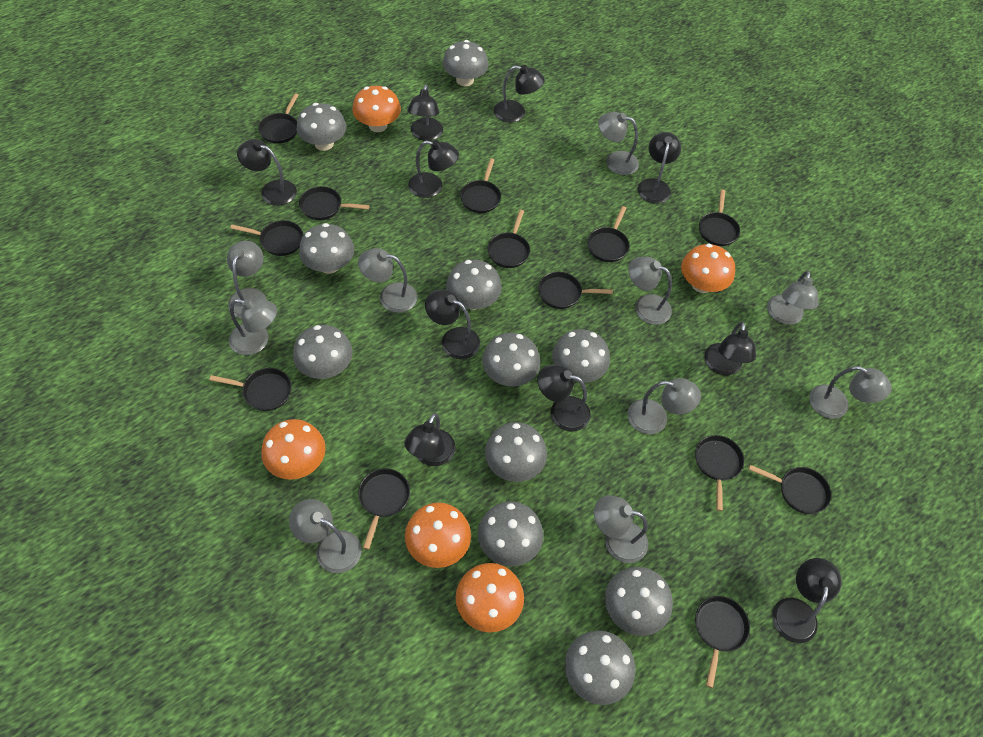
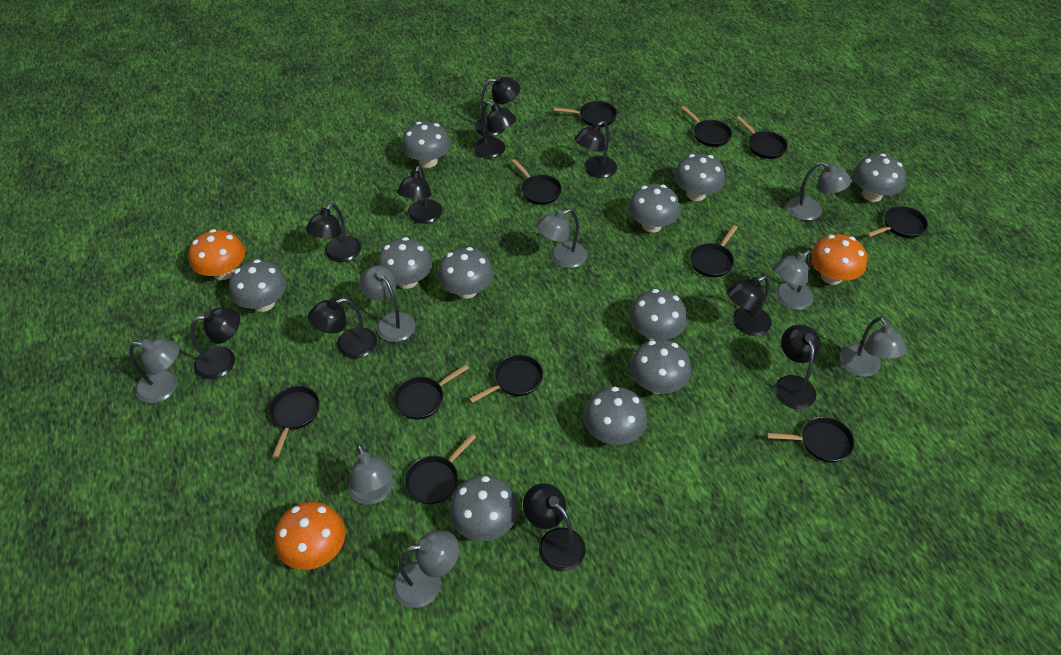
black pan: 13 -> 11
grey lamp: 10 -> 8
orange mushroom: 5 -> 3

